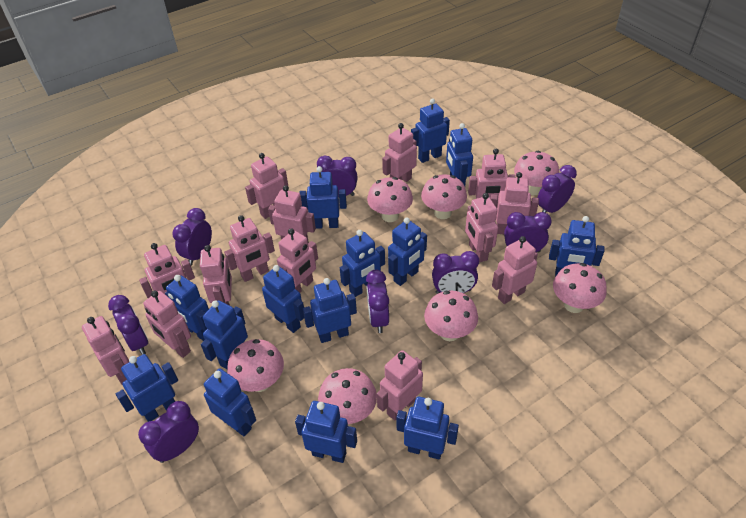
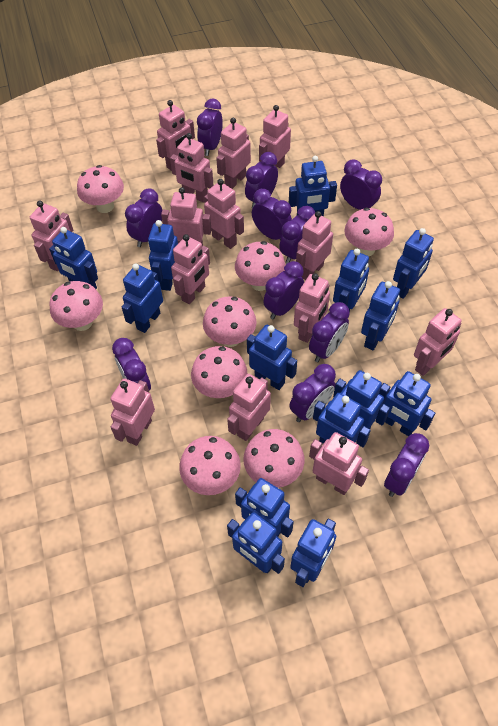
pink mushroom: 7 -> 8
purple clock: 8 -> 11

